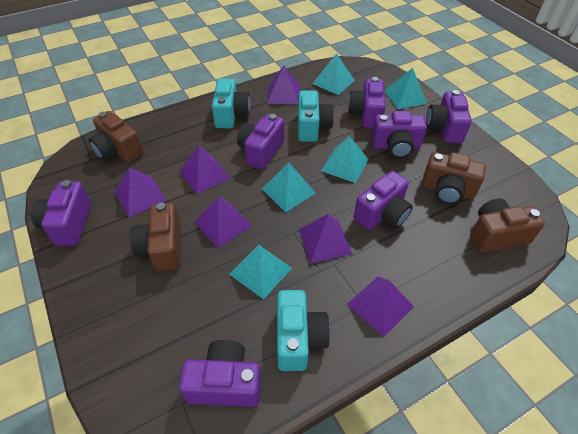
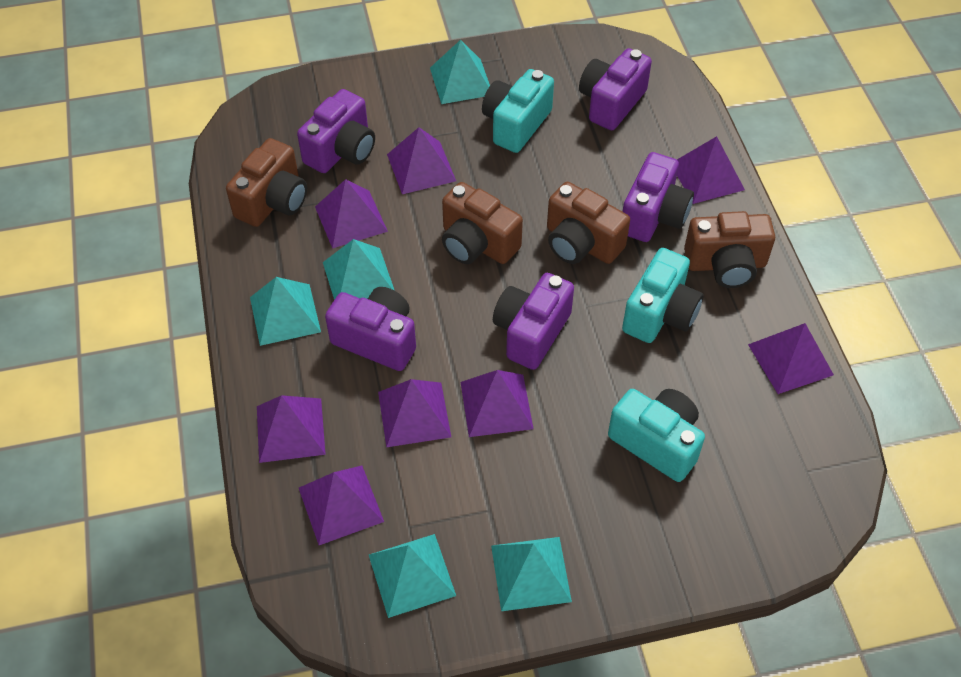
purple camera: 7 -> 5
purple pyramid: 6 -> 8

